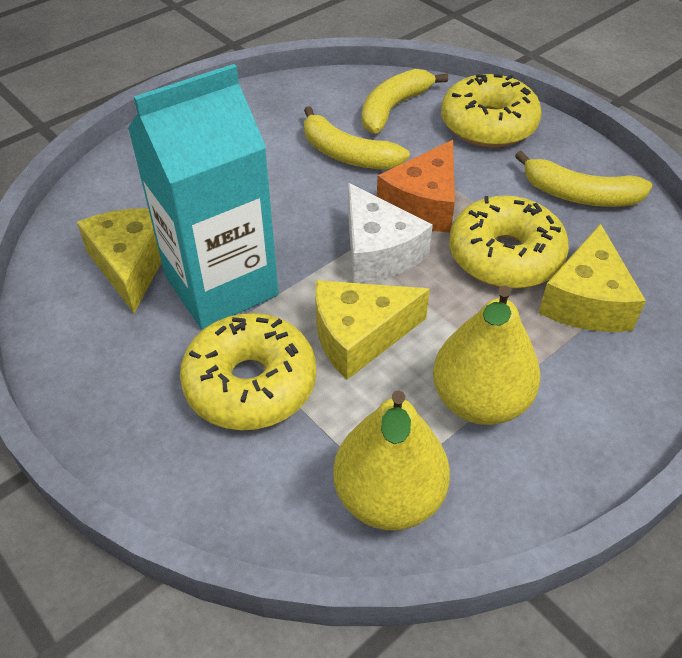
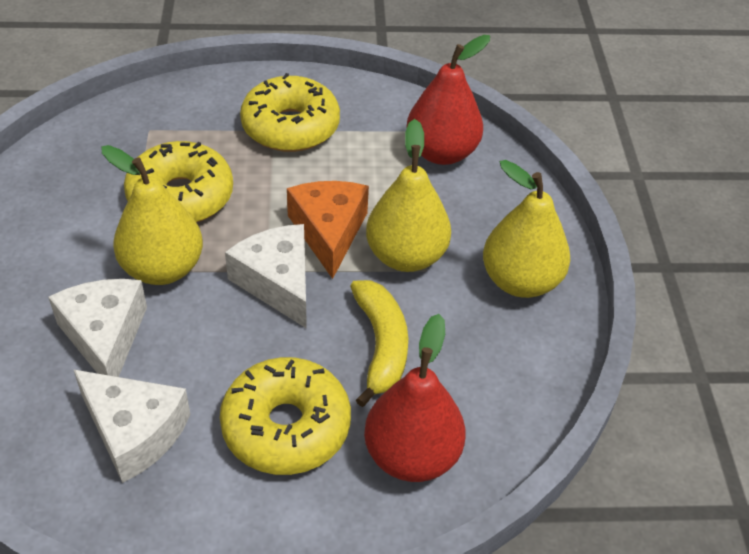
red pear: 0 -> 2
turquoise carton: 1 -> 0
white cheese: 1 -> 3
yellow banana: 3 -> 1
yellow cheese: 3 -> 0
yellow pear: 2 -> 3

